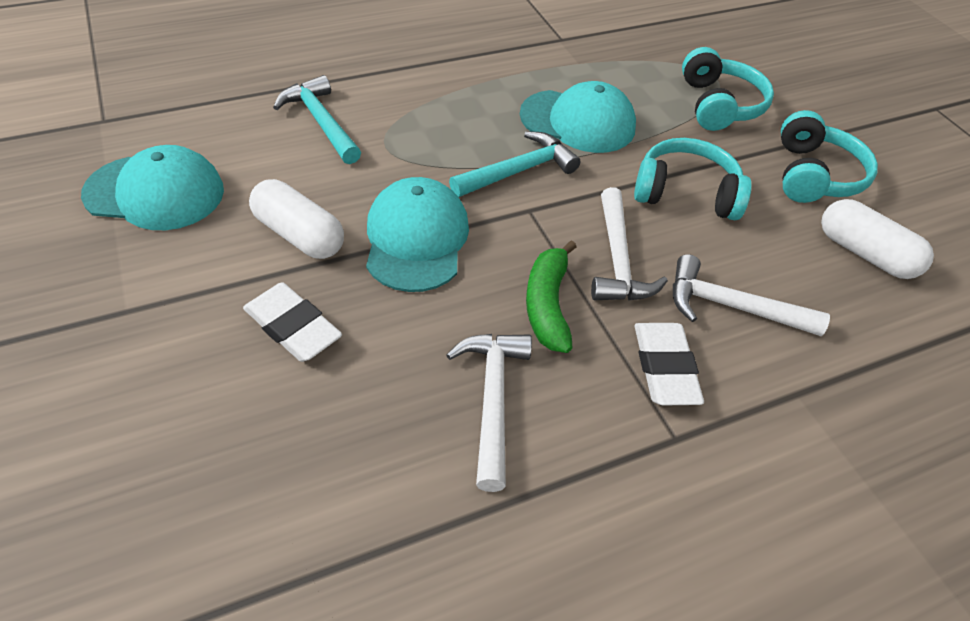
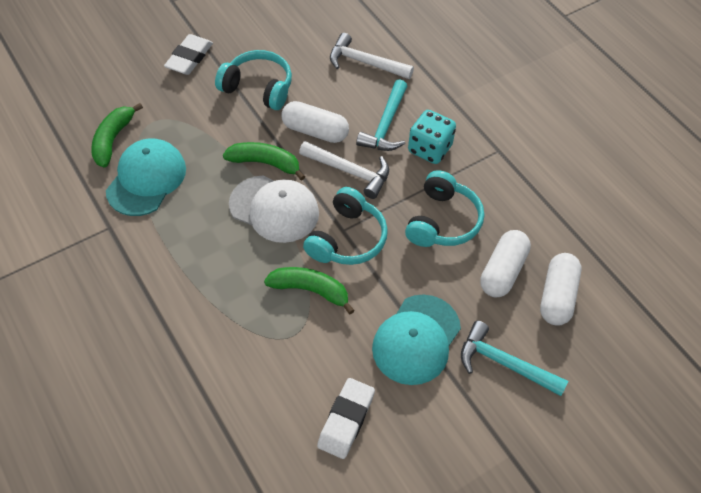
green banana: 1 -> 3
turquoise cap: 3 -> 2
turquoise dice: 0 -> 1
white cap: 0 -> 1
white capsule: 2 -> 3
white hammer: 3 -> 2

